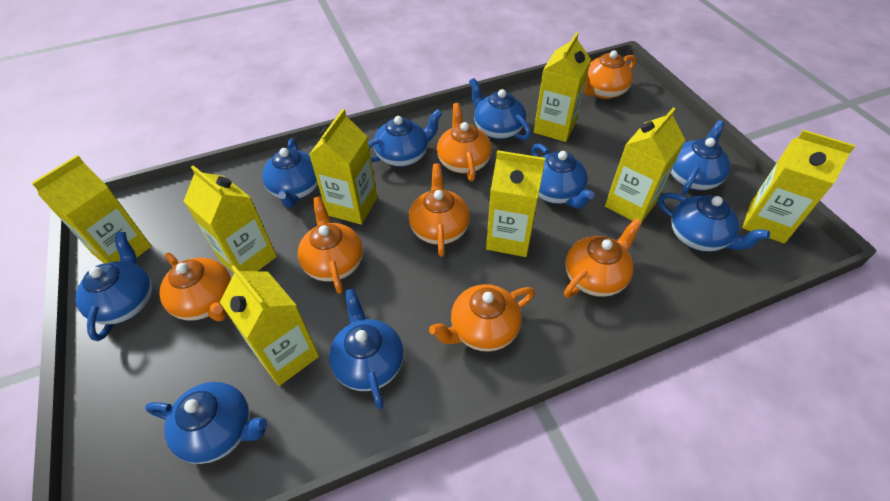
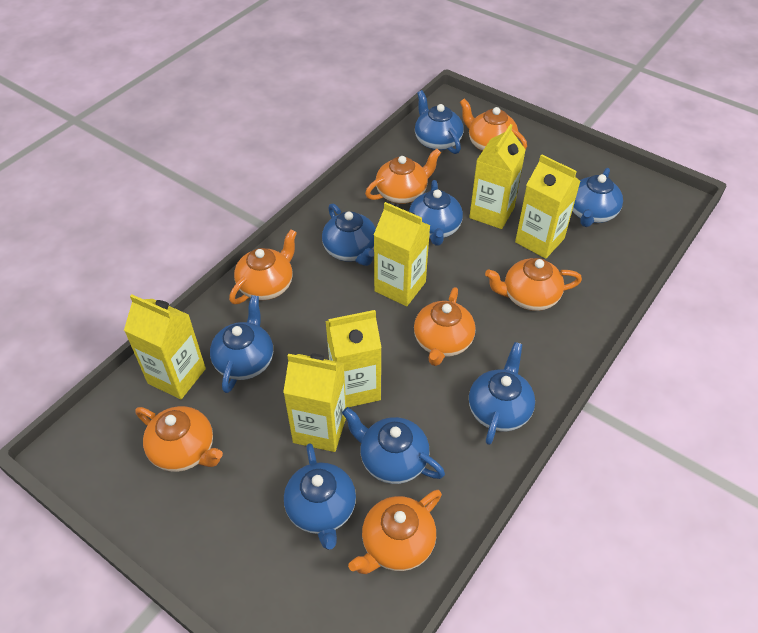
blue teapot: 9 -> 8
yellow carton: 8 -> 6

